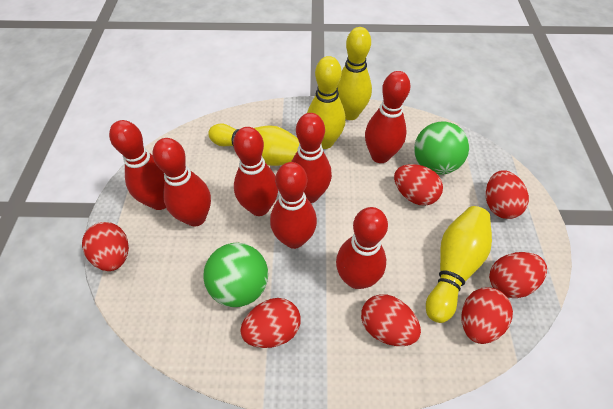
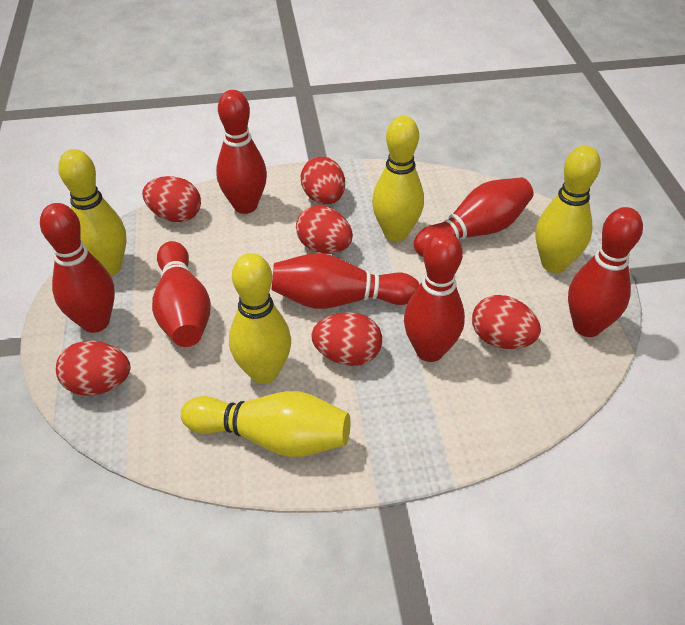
green ball: 2 -> 0
red egg: 7 -> 6
yellow bowling pin: 4 -> 5

